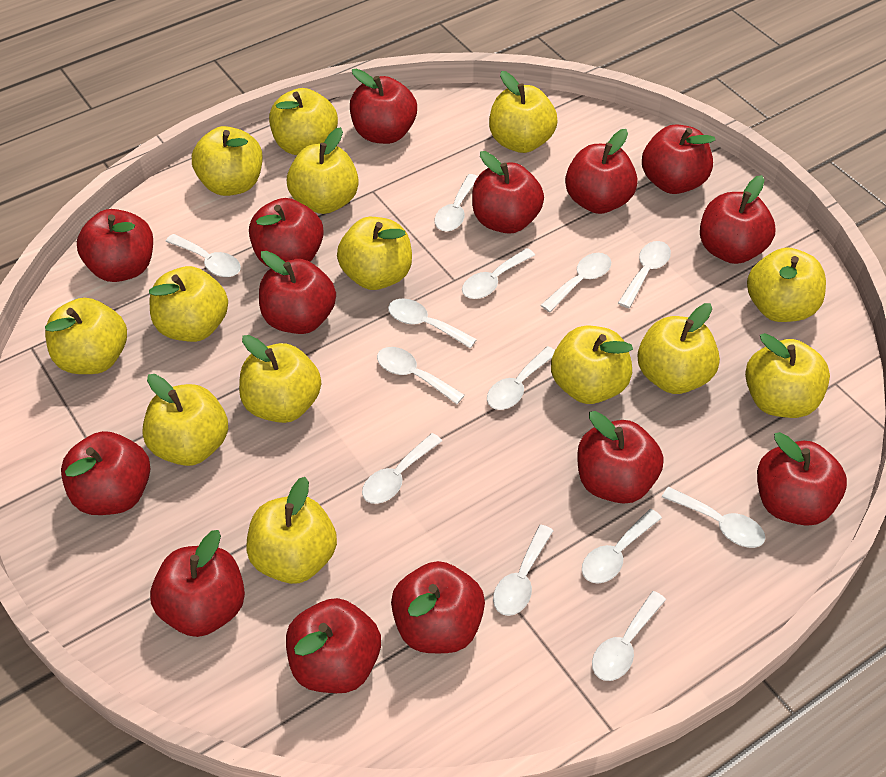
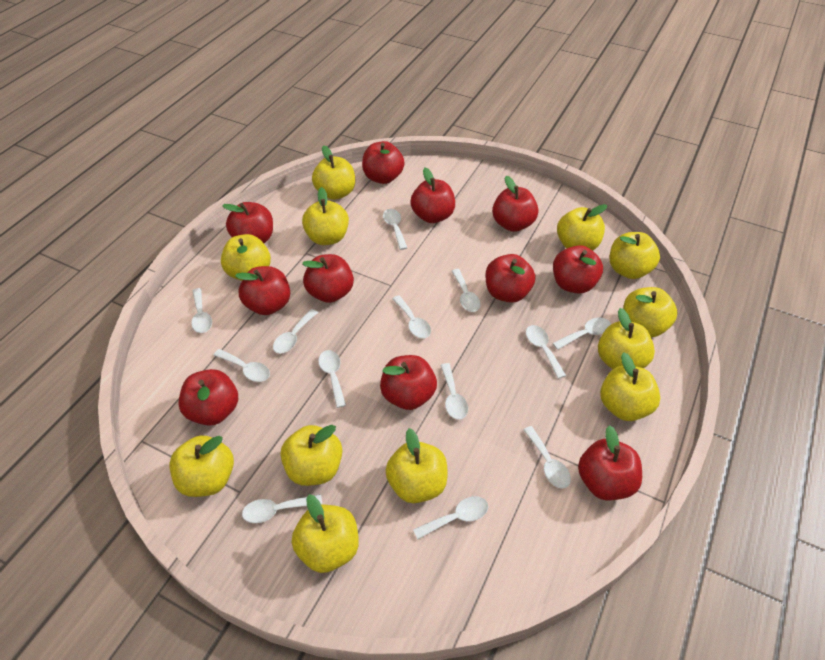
red apple: 14 -> 11
yellow apple: 14 -> 12

